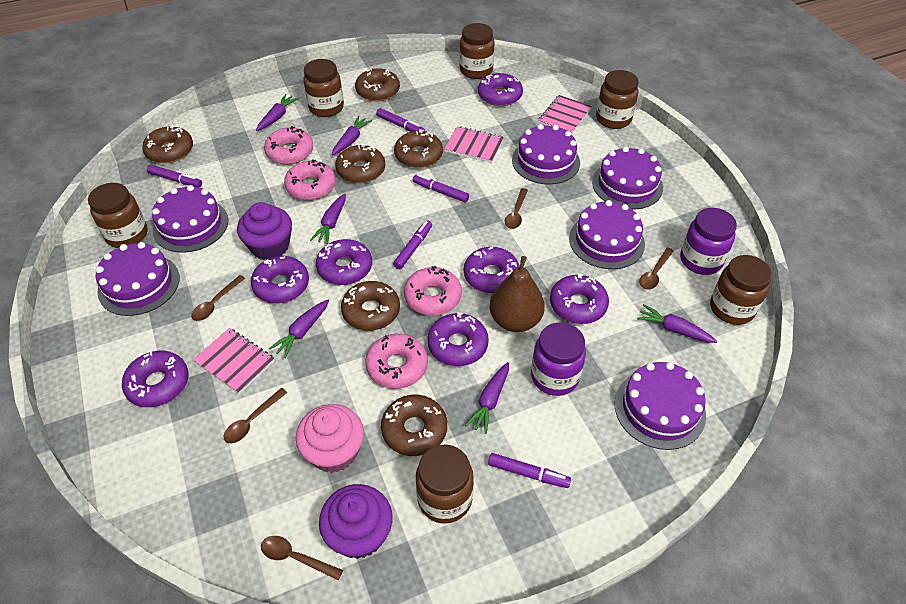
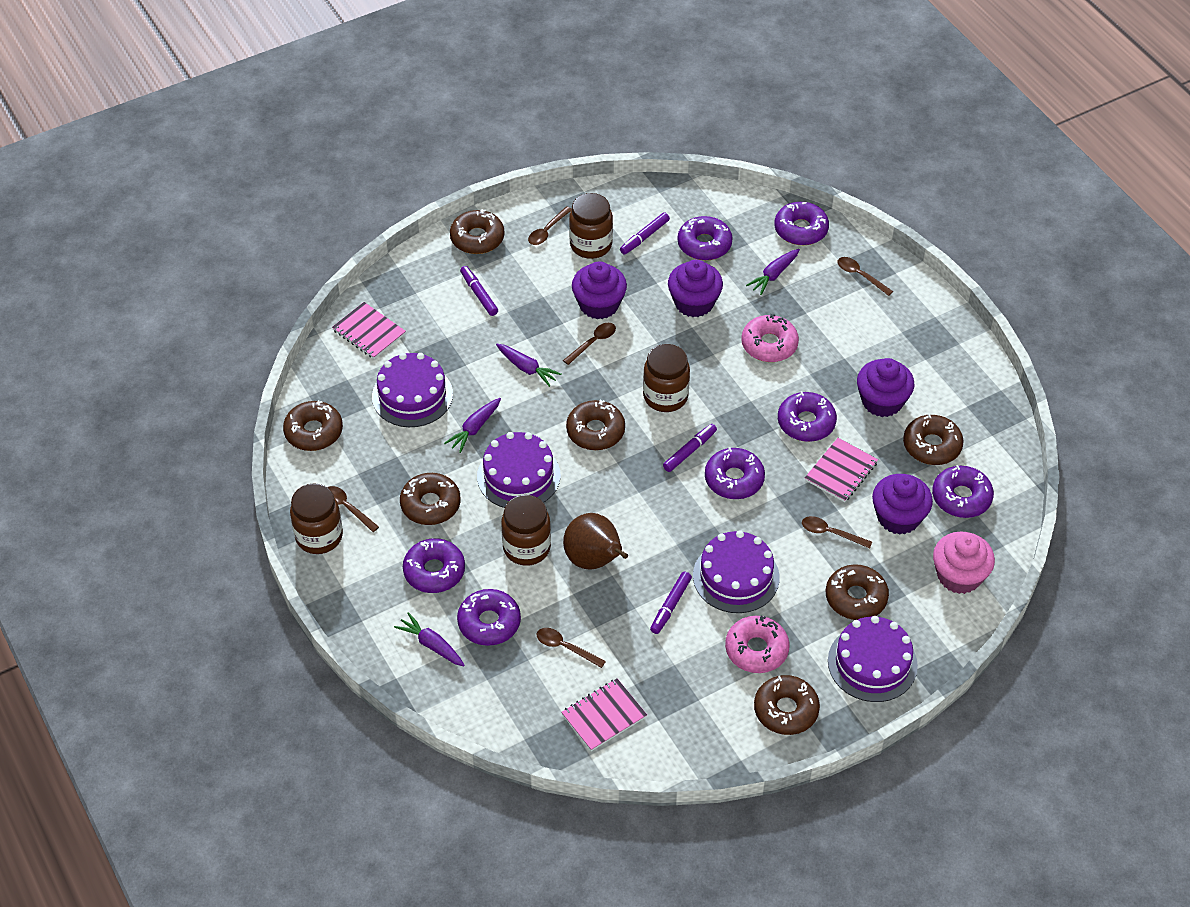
brown donut: 6 -> 7
brown jar: 6 -> 4
brown spoon: 5 -> 6
pink donut: 4 -> 2
purple cake: 6 -> 4
purple carrot: 6 -> 4
purple cupcake: 2 -> 4
purple jar: 2 -> 0
purple marker: 5 -> 4

